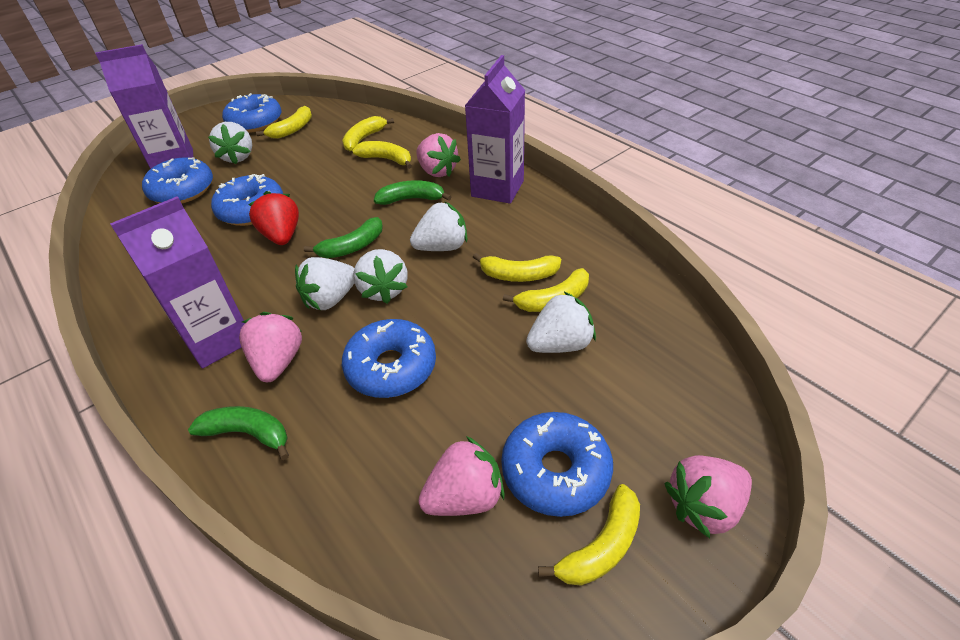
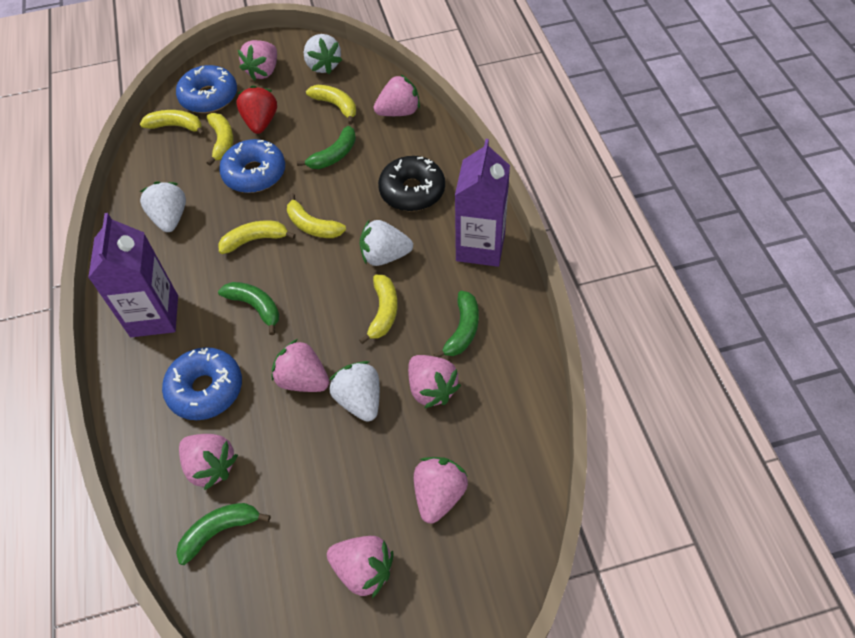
black donut: 0 -> 1
blue donut: 5 -> 3
green banana: 3 -> 4
pink strawberry: 4 -> 7
purple carton: 3 -> 2
white strawberry: 5 -> 4

